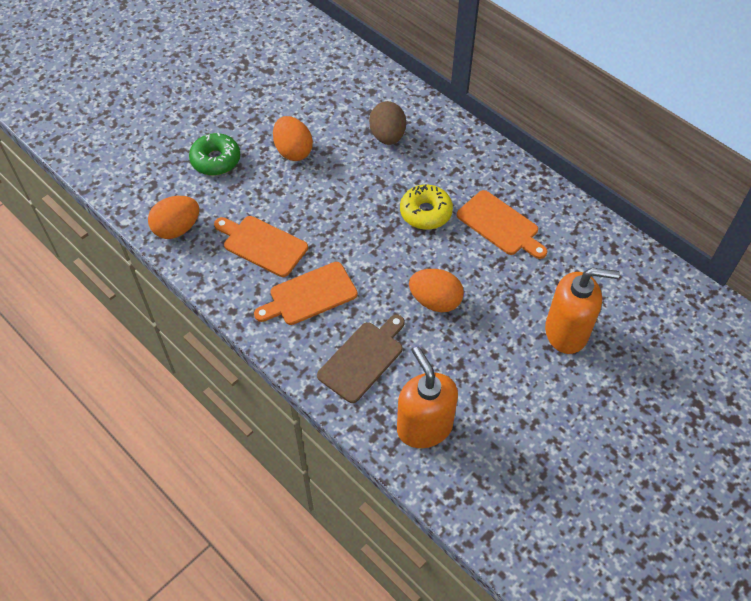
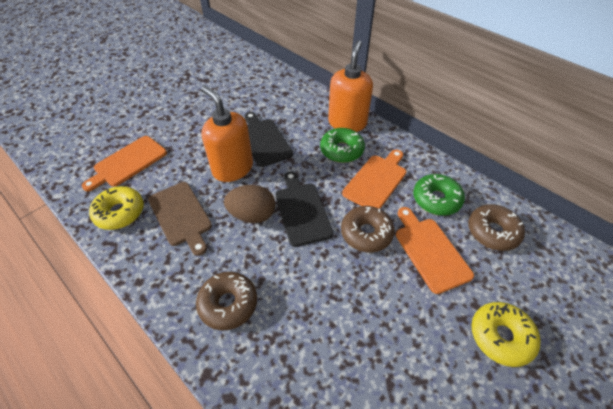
black cutting board: 0 -> 2
brown donut: 0 -> 3
green donut: 1 -> 2
orange egg: 3 -> 0
yellow donut: 1 -> 2

